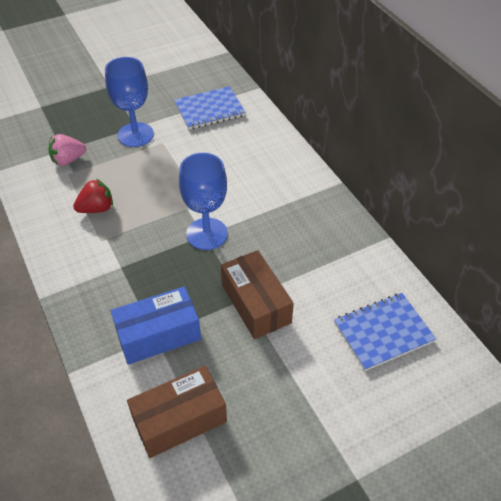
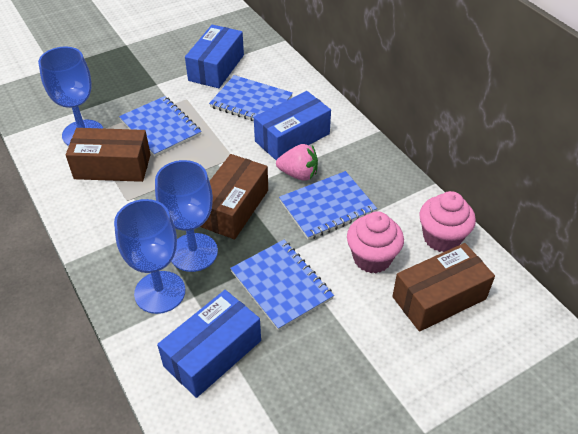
blue box: 1 -> 3
blue goblet: 2 -> 3
blue notebook: 2 -> 4
brown box: 2 -> 3
pink cupcake: 0 -> 2
red strawberry: 1 -> 0

